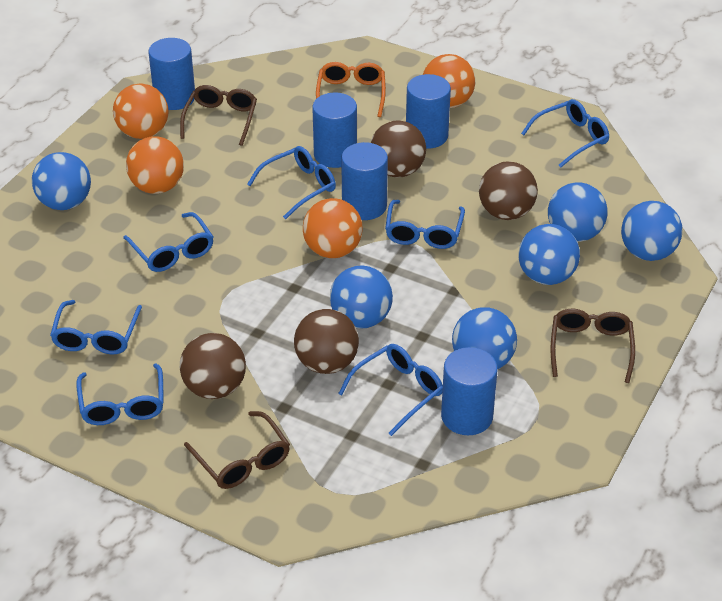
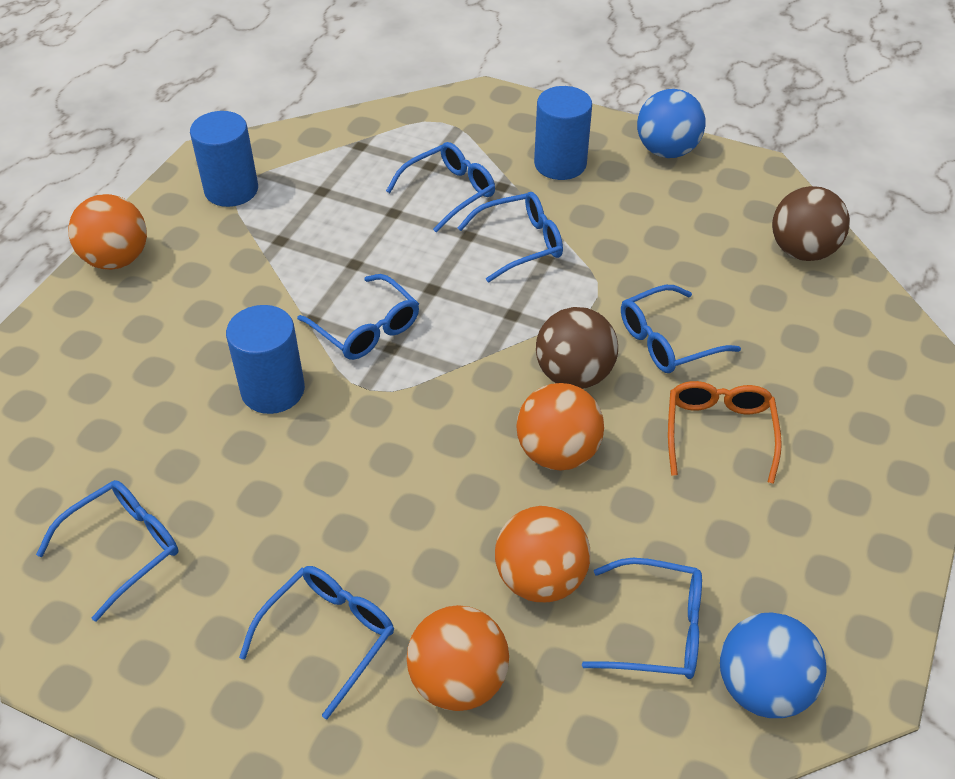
blue ball: 6 -> 2
blue cylinder: 5 -> 3
brown ball: 4 -> 2
brown glasses: 3 -> 0

